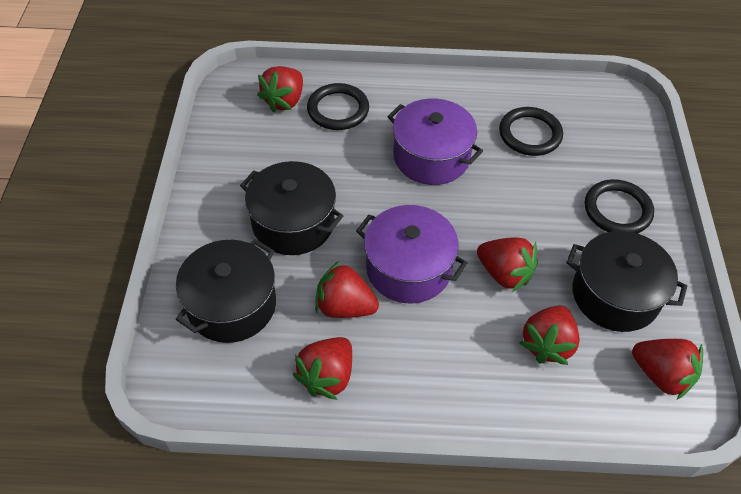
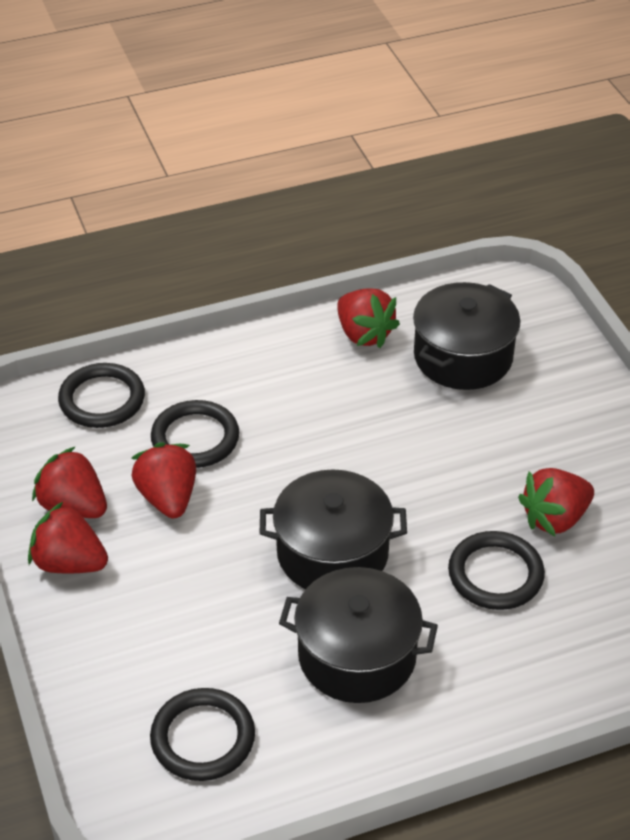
black ring: 3 -> 4
purple pot: 2 -> 0
red strawberry: 6 -> 5

